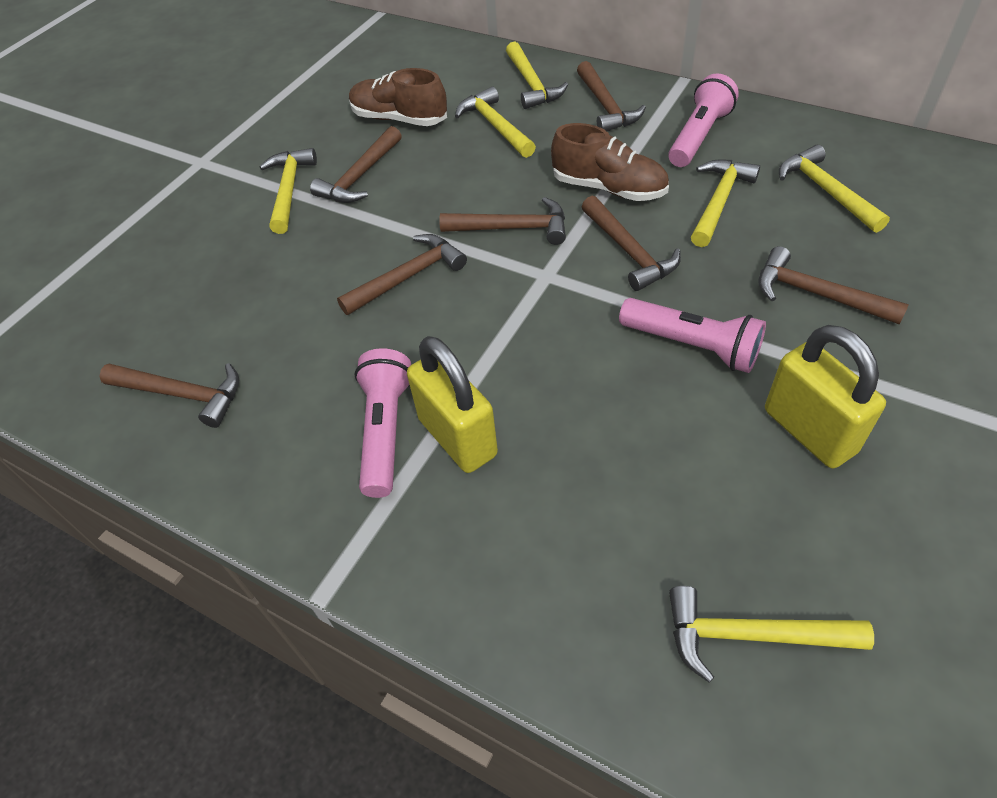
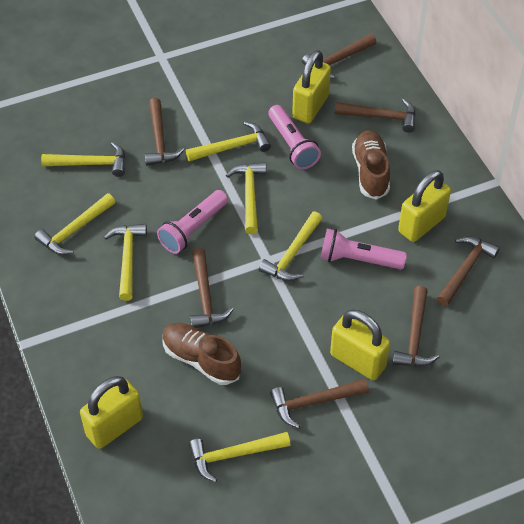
yellow hammer: 6 -> 7
yellow padlock: 2 -> 4

